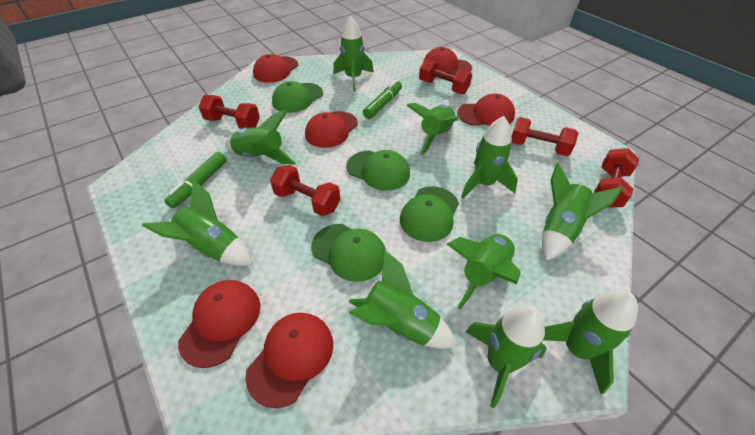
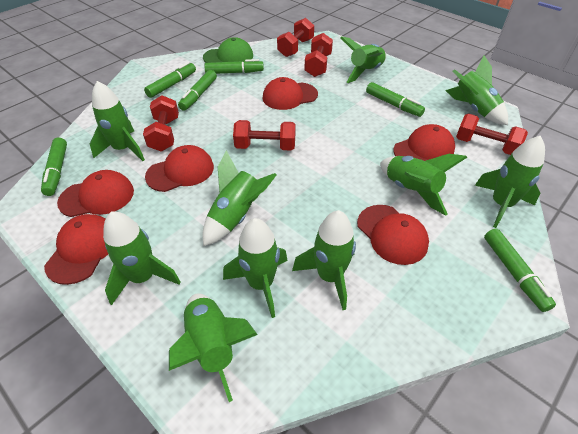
green cap: 4 -> 1
green marker: 2 -> 6

